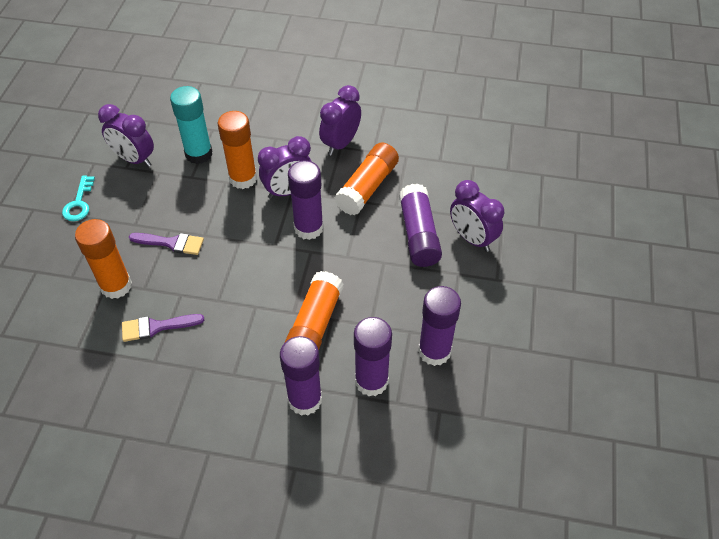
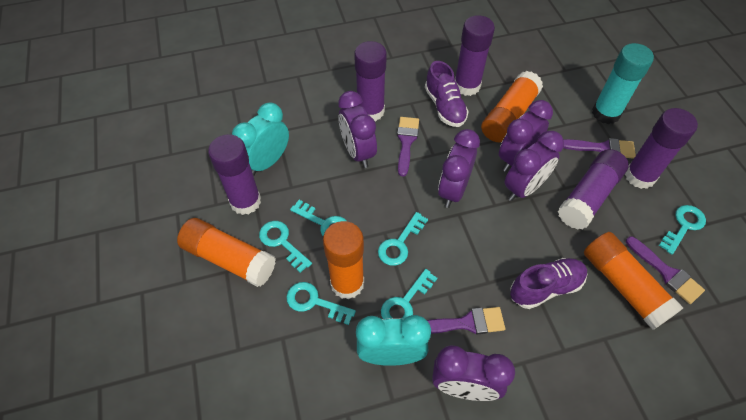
purple brush: 2 -> 4
purple clock: 4 -> 5
purple shoe: 0 -> 2
turquoise clock: 0 -> 2
turquoise key: 1 -> 6

